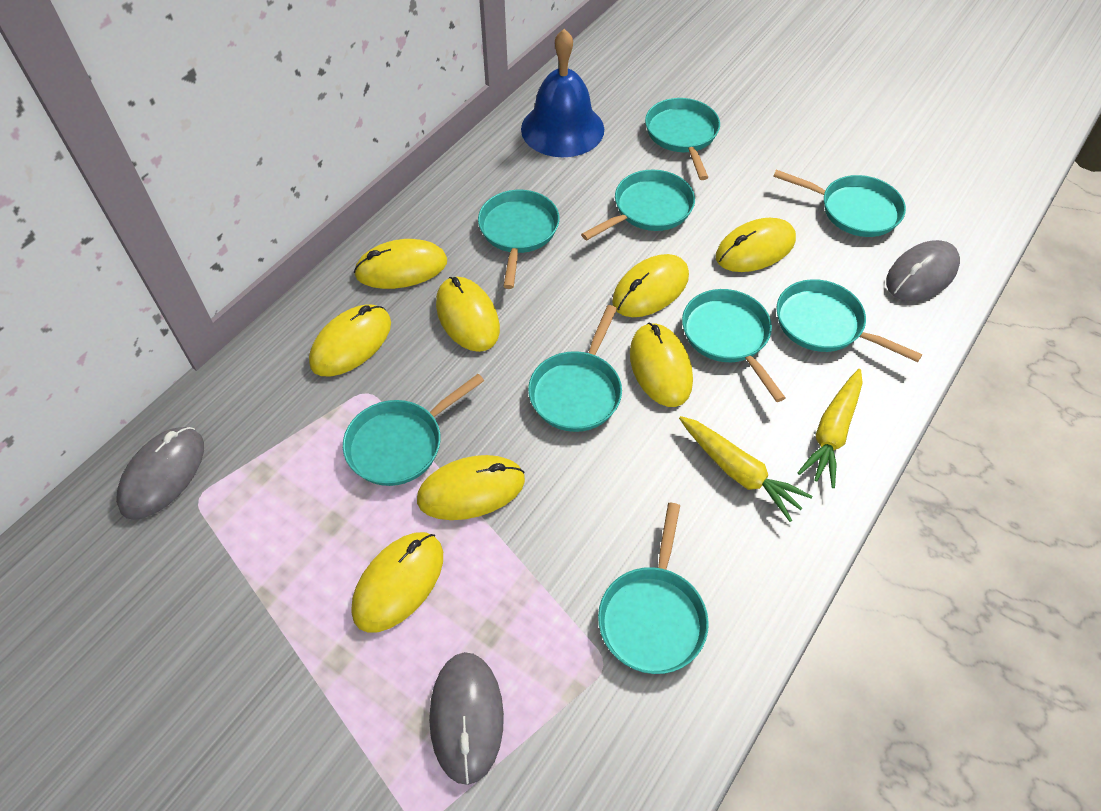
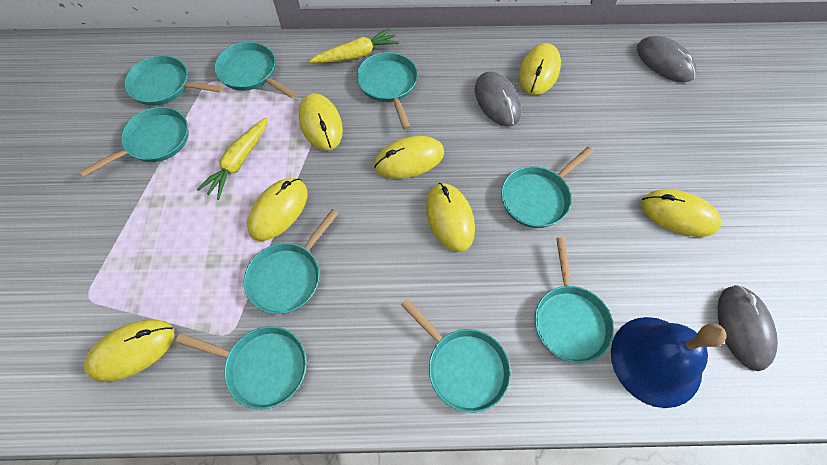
yellow mouse: 8 -> 7

